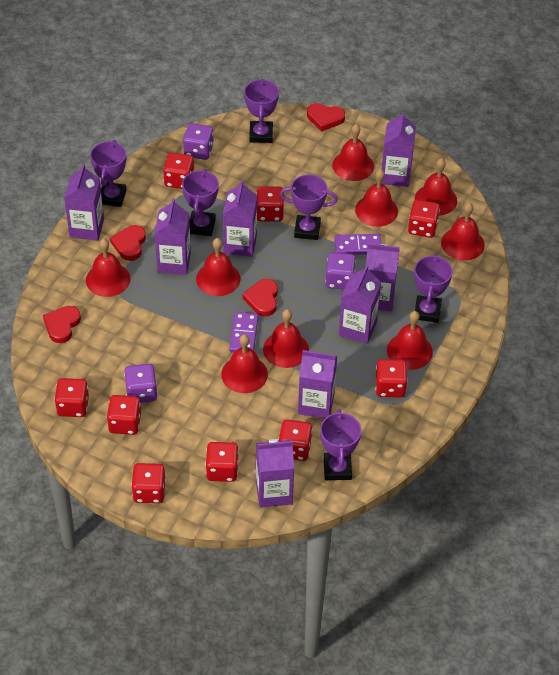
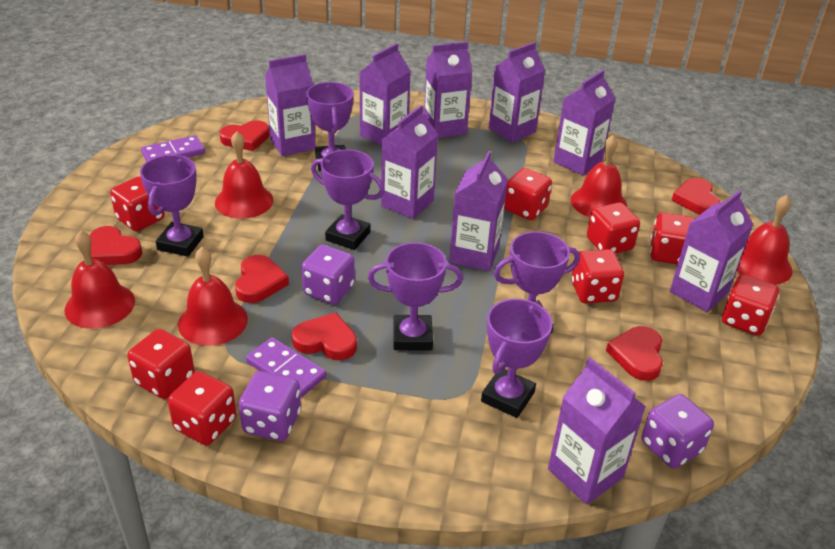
purple carton: 8 -> 9
red bell: 9 -> 5
red dice: 9 -> 8
red heart: 4 -> 6

